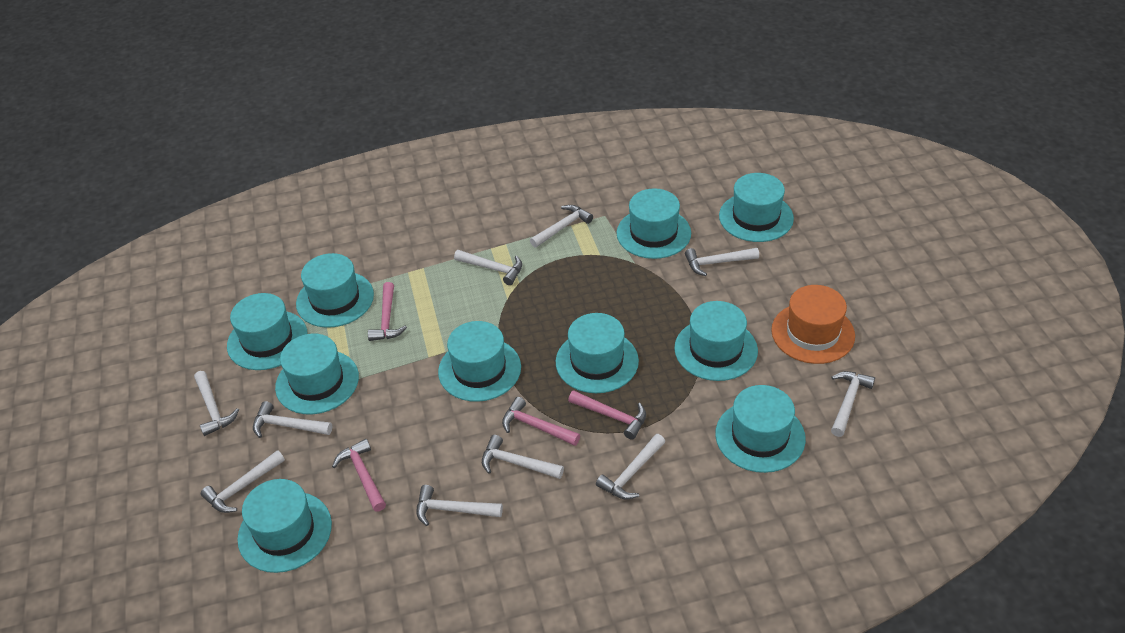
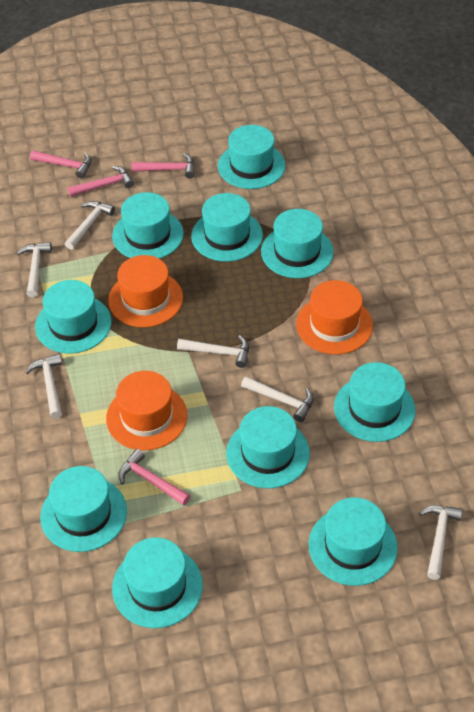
orange hat: 1 -> 3
white hammer: 10 -> 6

